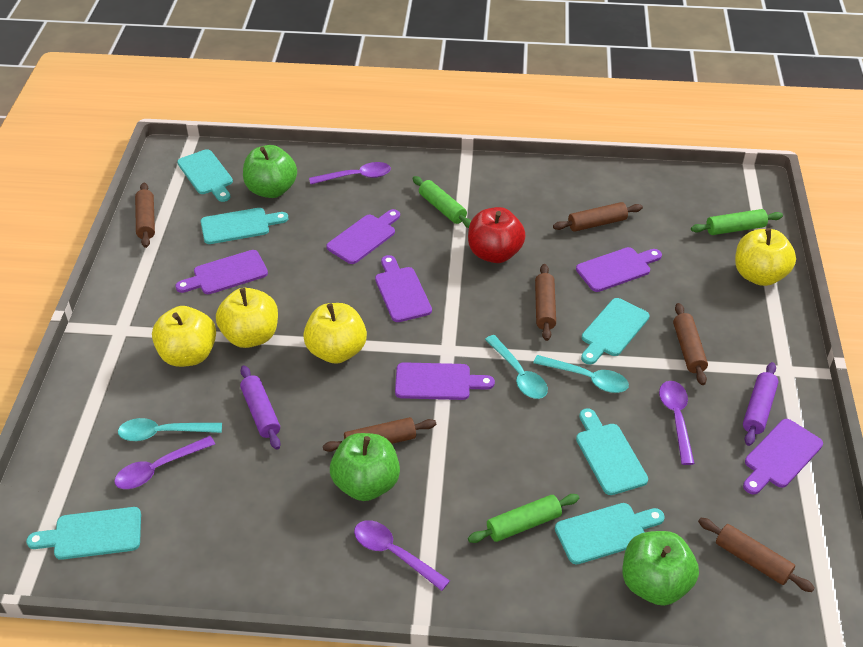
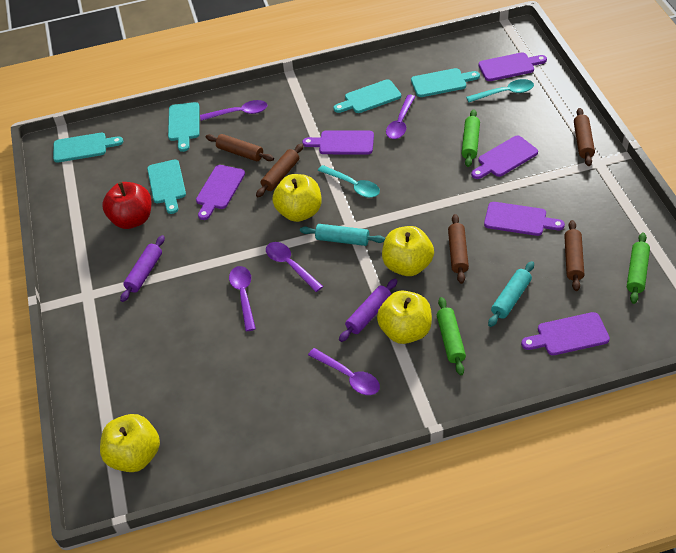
brown rolling pin: 6 -> 5
green apple: 3 -> 0
purple spoon: 4 -> 5
turquoise cutting board: 6 -> 5
turquoise rolling pin: 0 -> 2
turquoise spoon: 3 -> 2

